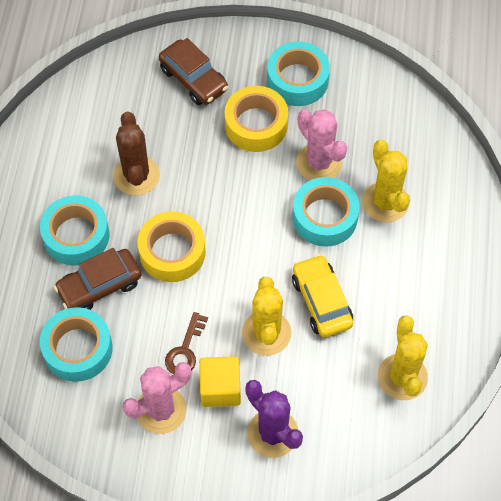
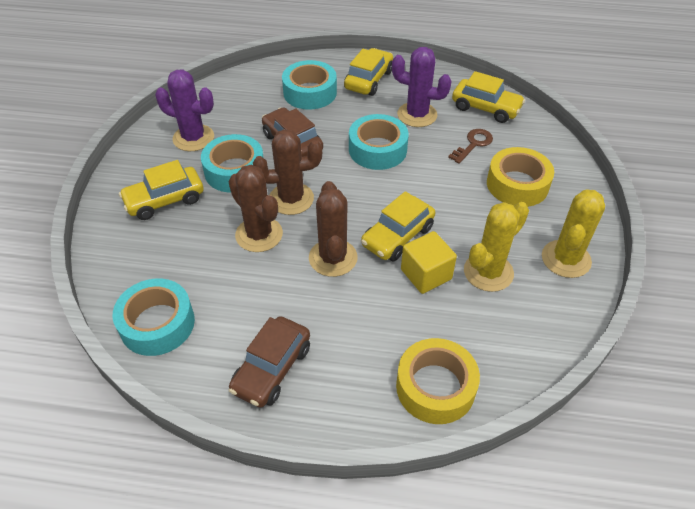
brown cactus: 1 -> 3
pink cactus: 2 -> 0
purple cactus: 1 -> 2
yellow cactus: 3 -> 2
yellow car: 1 -> 4

